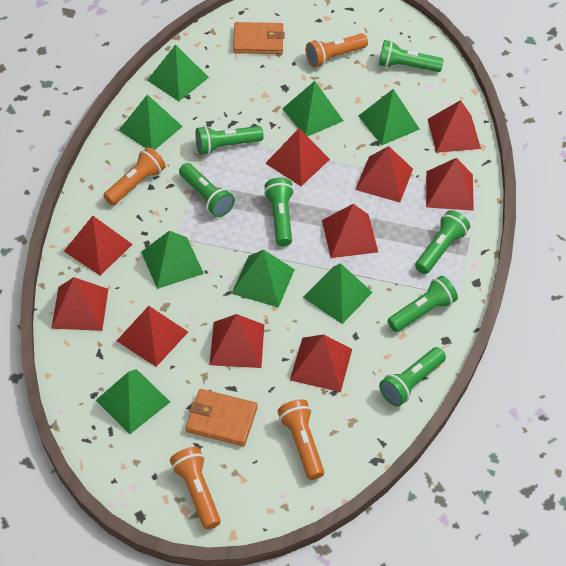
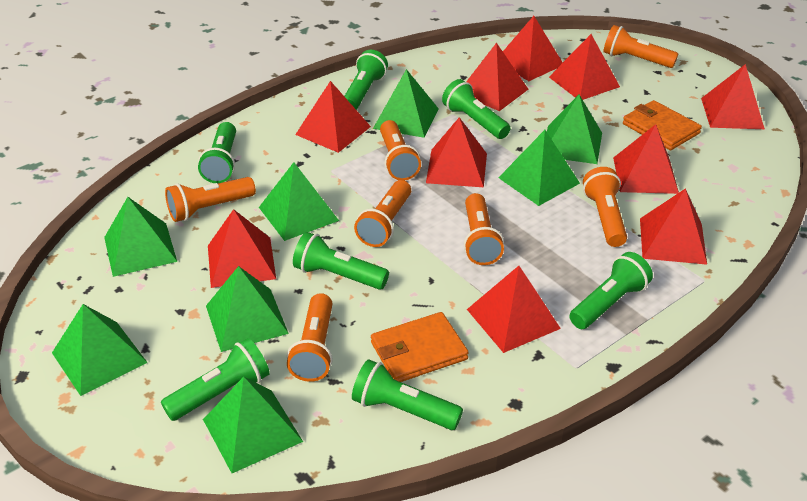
orange flashlight: 4 -> 7

